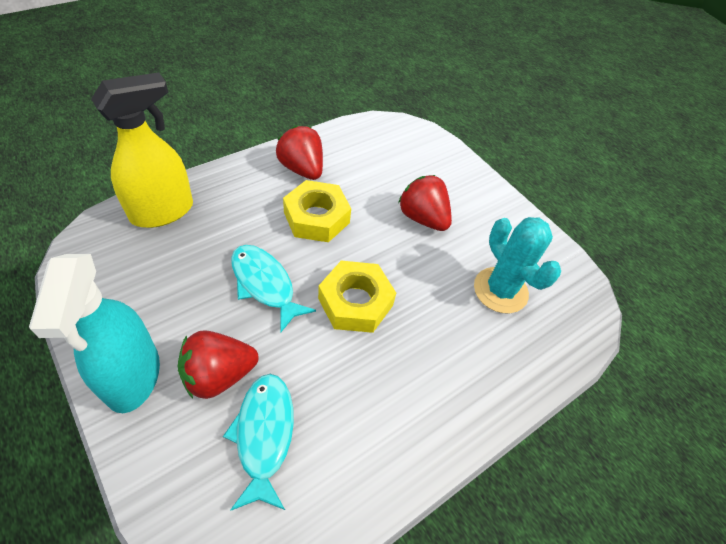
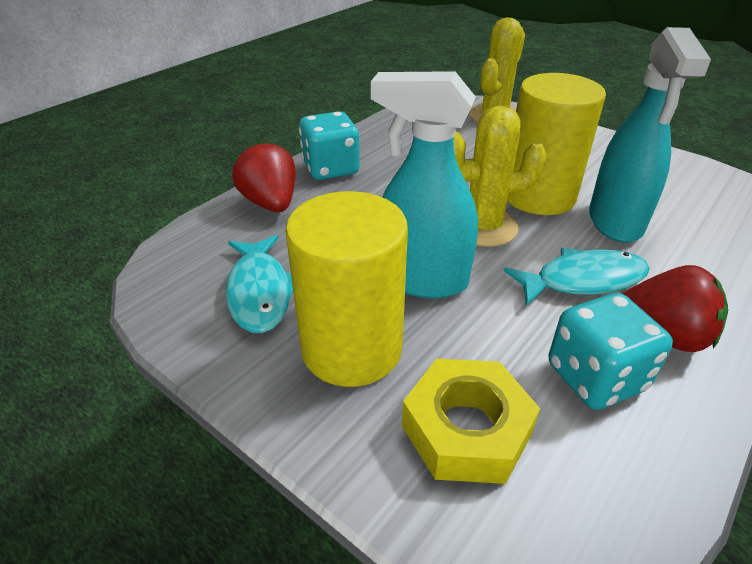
red strawberry: 3 -> 2
turquoise cactus: 1 -> 0
turquoise dice: 0 -> 2
turquoise spray bottle: 1 -> 2
yellow cactus: 0 -> 2
yellow cylinder: 0 -> 2
yellow nut: 2 -> 1
yellow spray bottle: 1 -> 0

